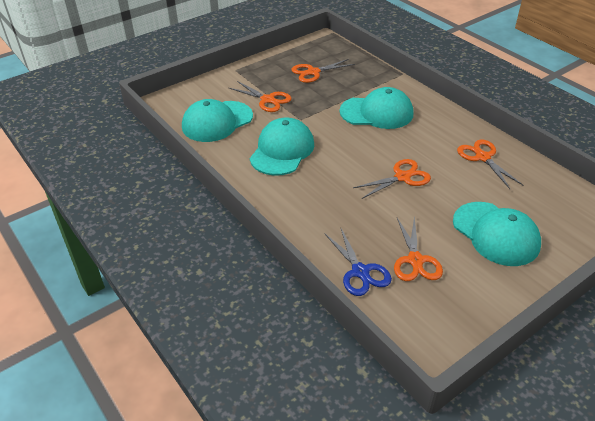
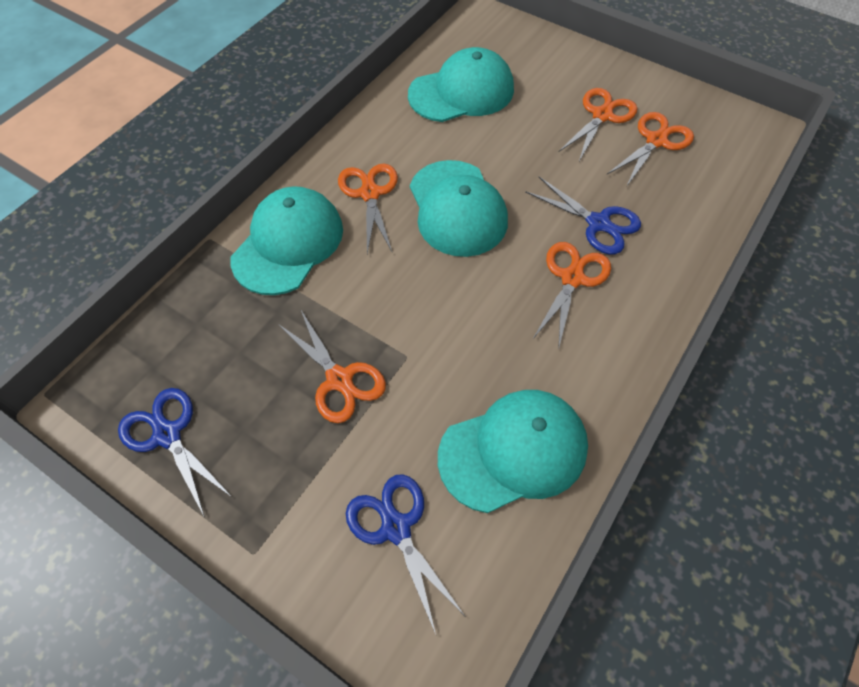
blue scissors: 1 -> 3

